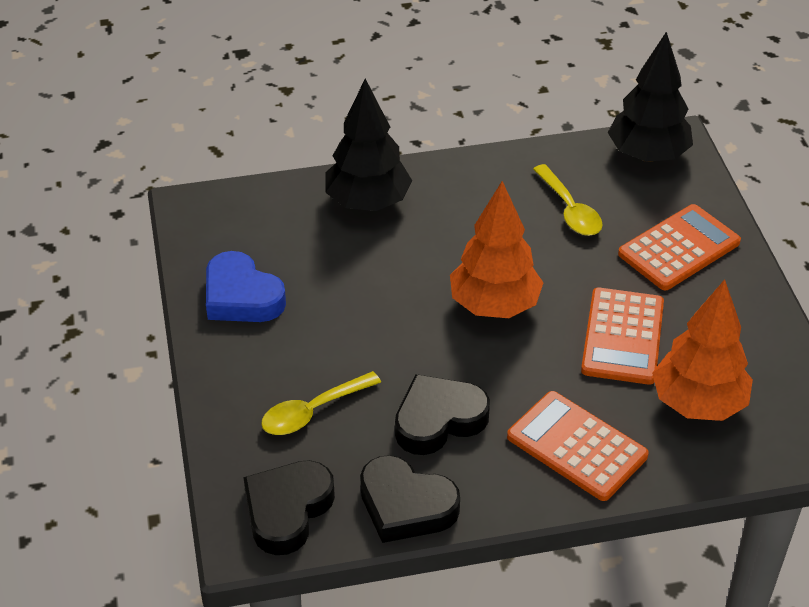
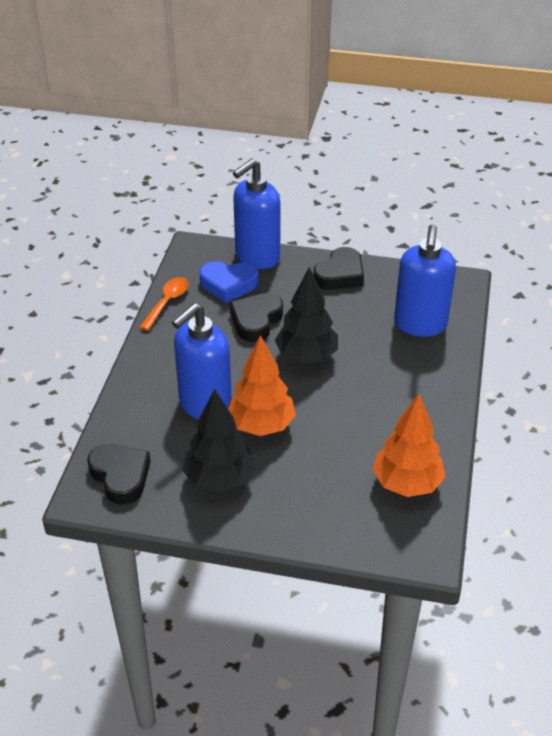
blue soap dispenser: 0 -> 3
orange calculator: 3 -> 0
orange spoon: 0 -> 1
yellow spoon: 2 -> 0

